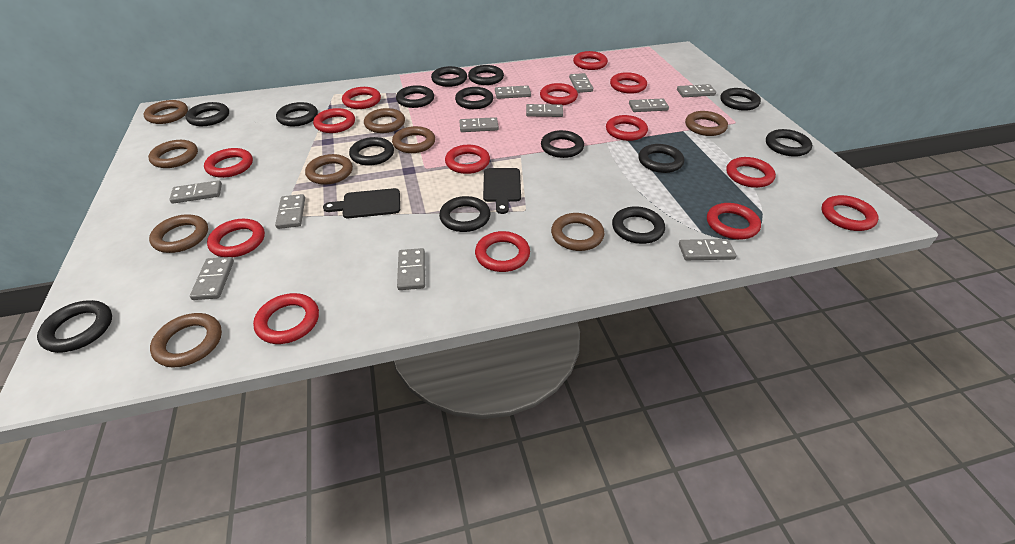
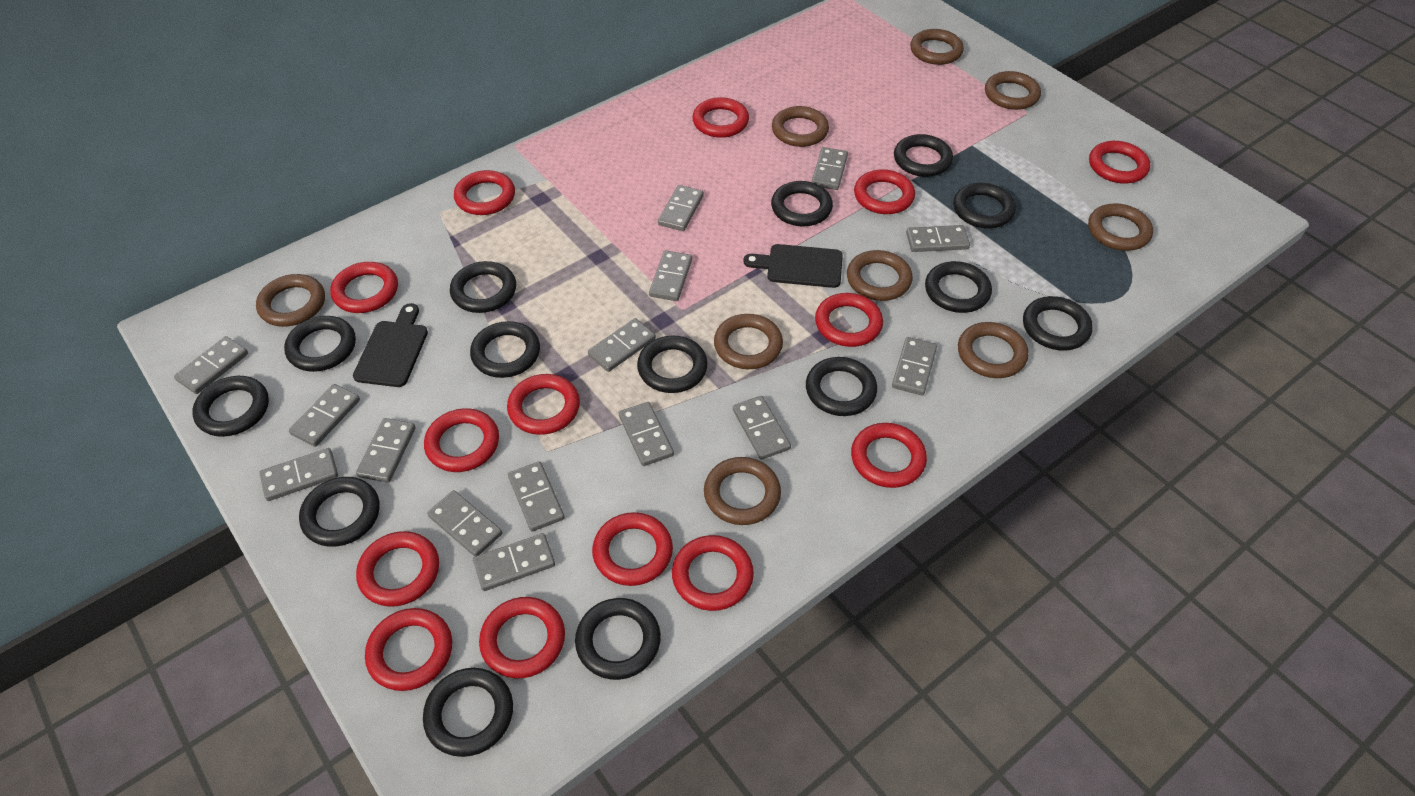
grey domino: 11 -> 15

